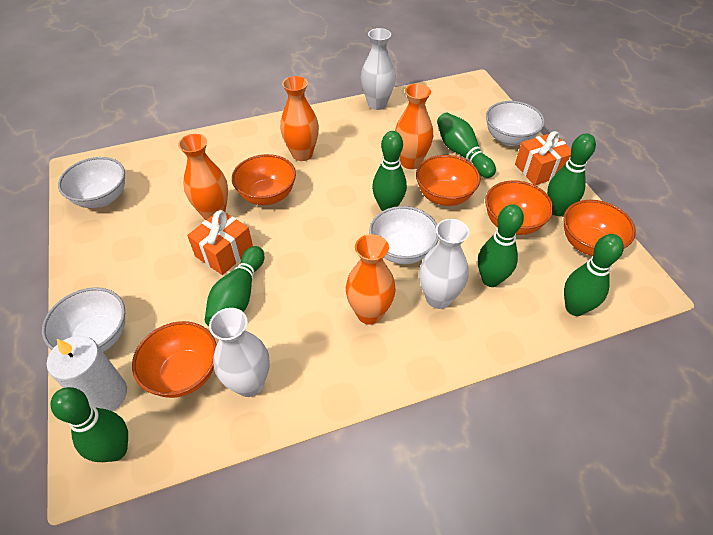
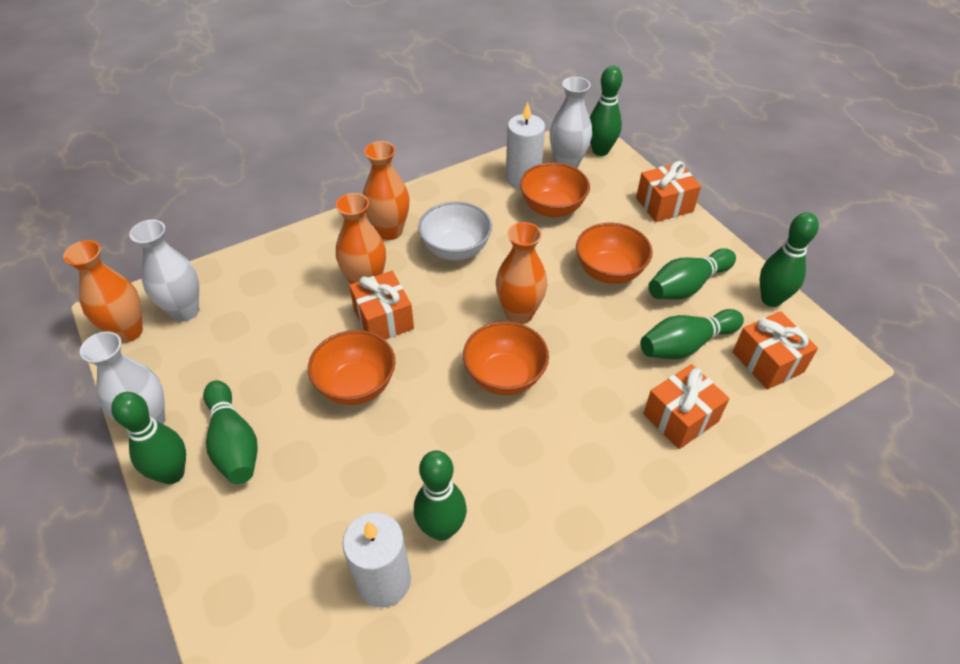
orange bowl: 5 -> 4
orange gift: 2 -> 4
white bowl: 4 -> 1
white candle: 1 -> 2

